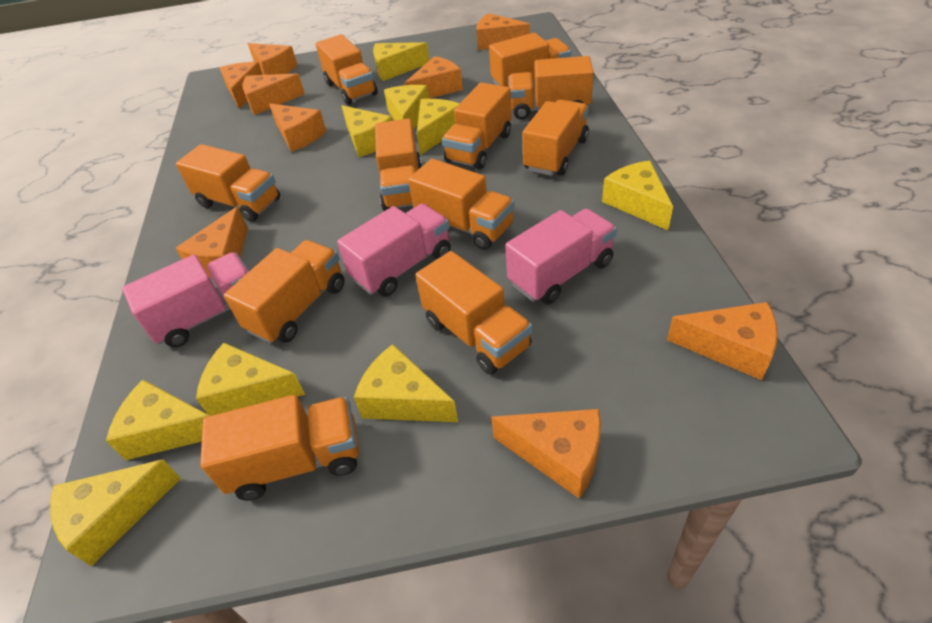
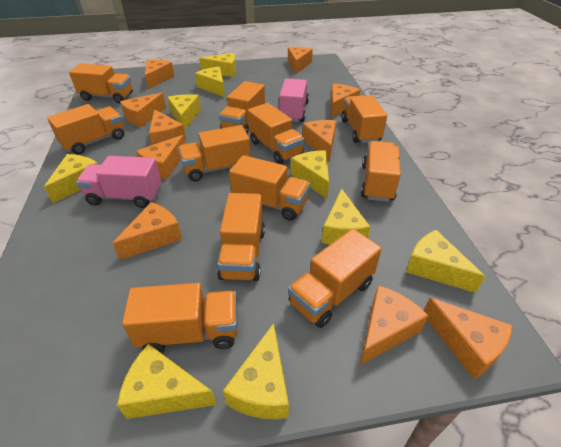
orange cheese: 9 -> 10
pink truck: 3 -> 2

